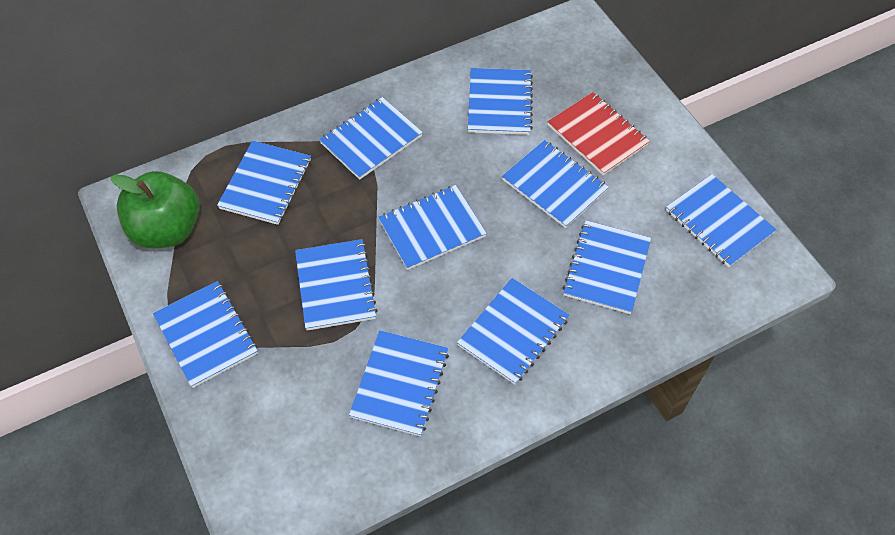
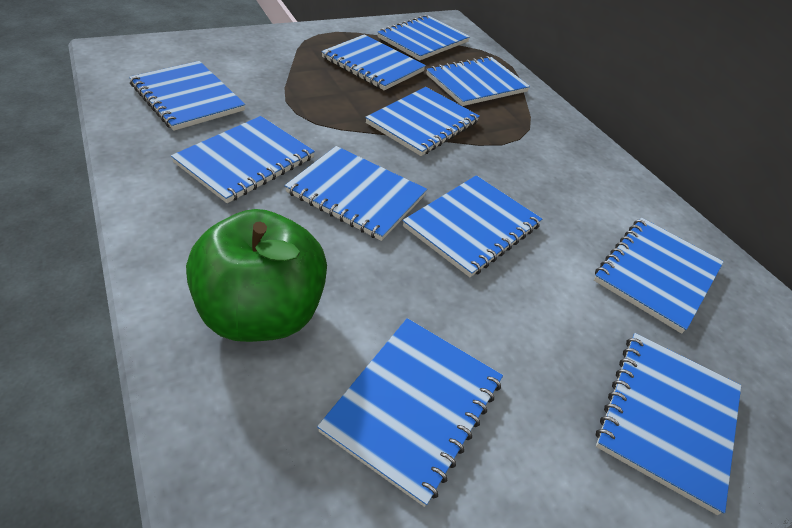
red notebook: 1 -> 0

